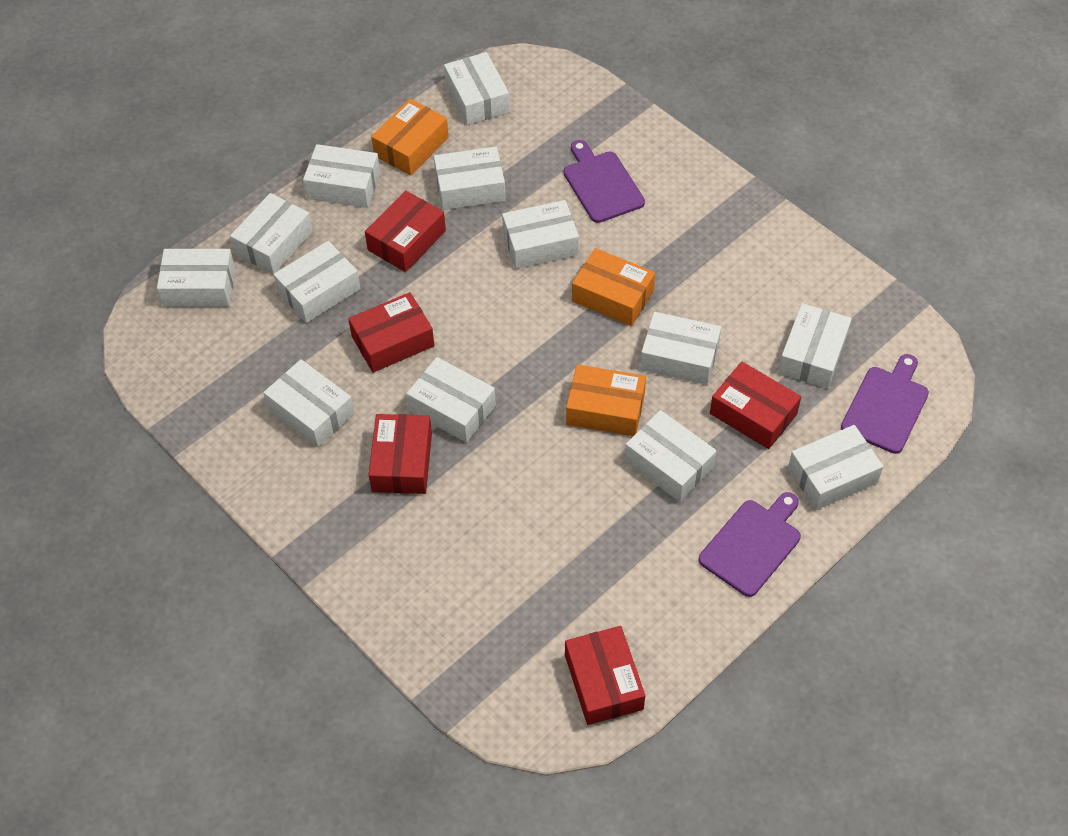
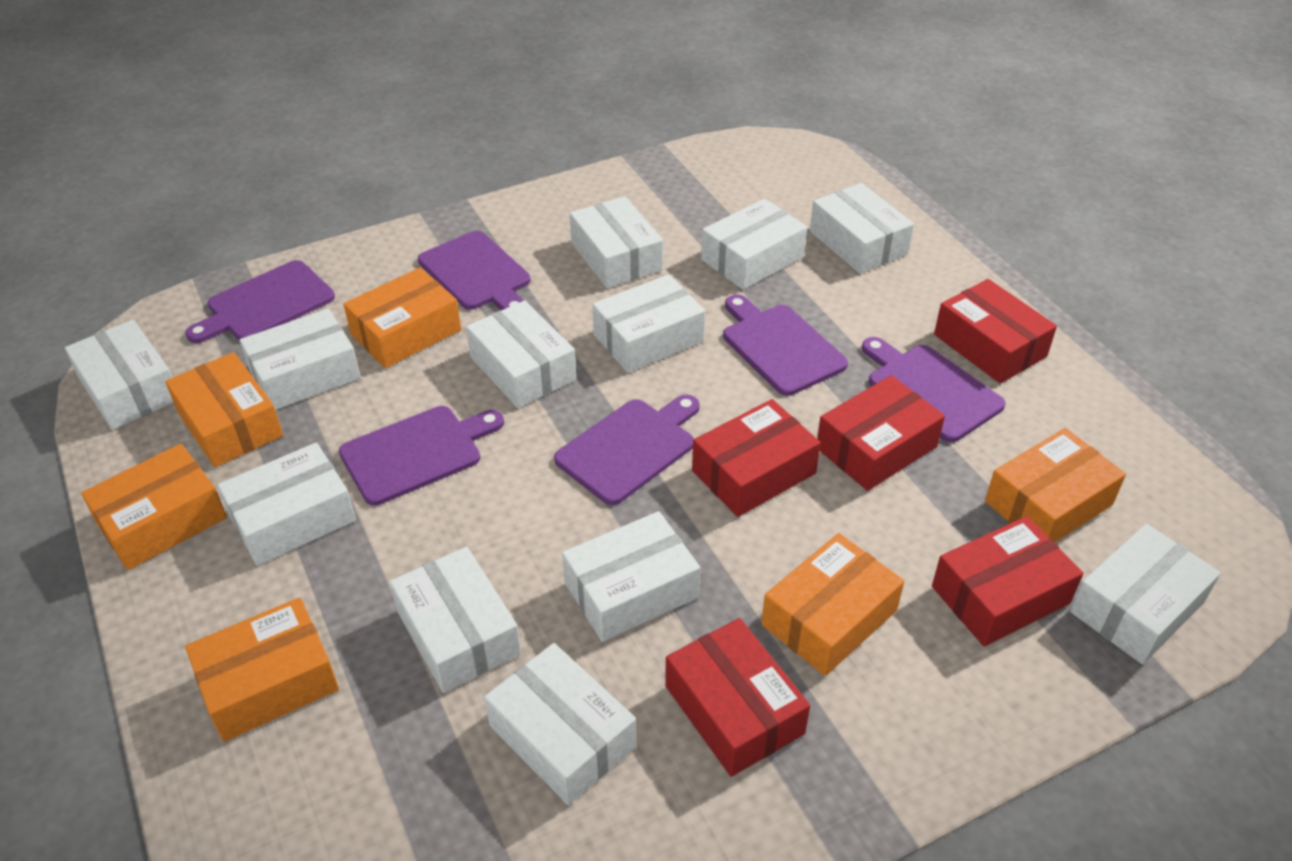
orange box: 3 -> 6
purple cutting board: 3 -> 6
white box: 13 -> 12

